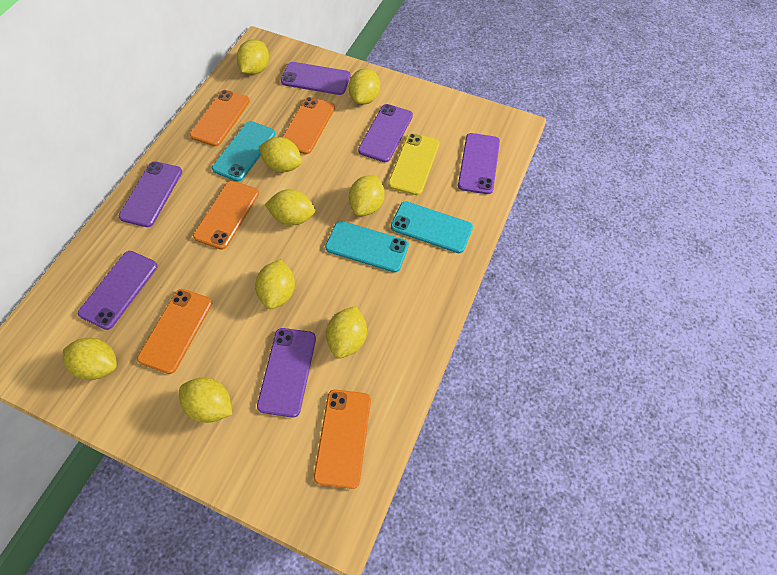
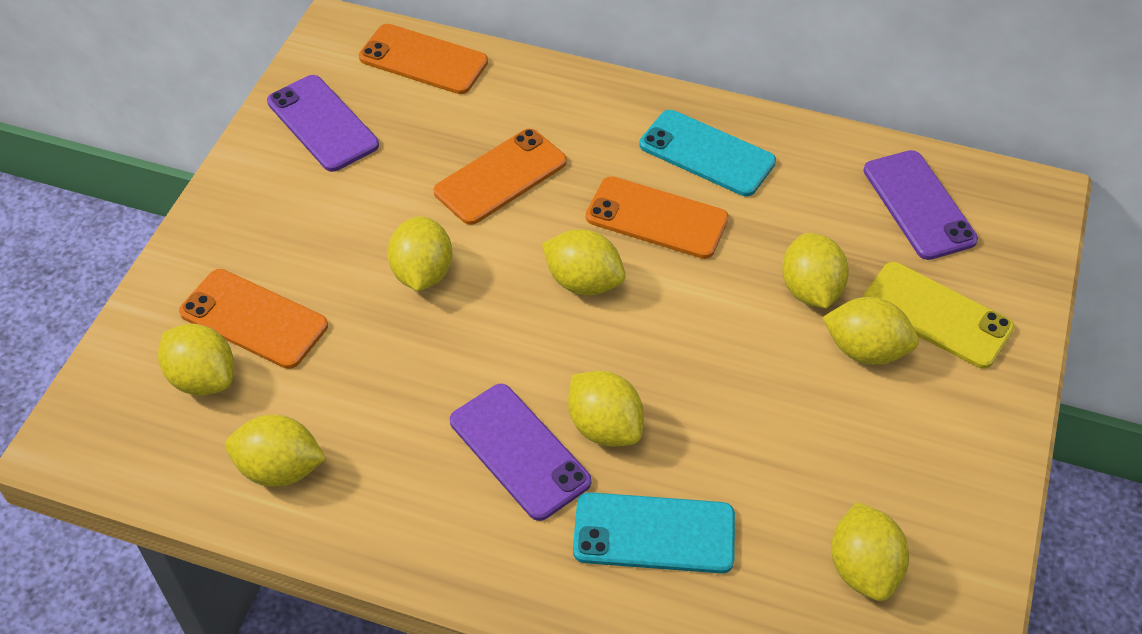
orange phone: 5 -> 4
purple phone: 6 -> 3
turquoise phone: 3 -> 2
yellow lemon: 9 -> 8

